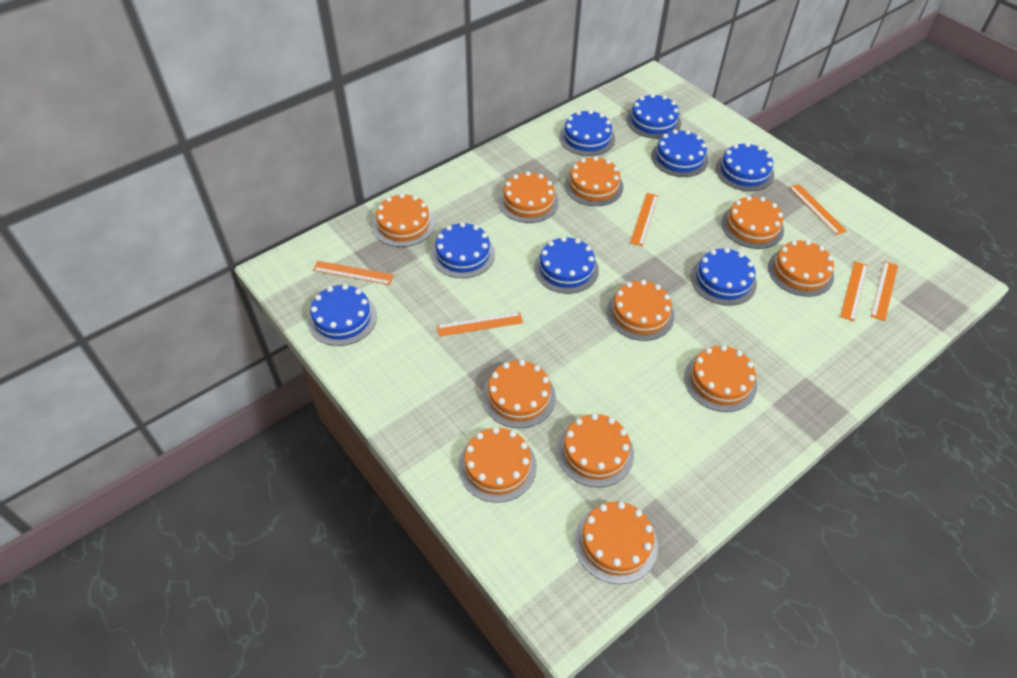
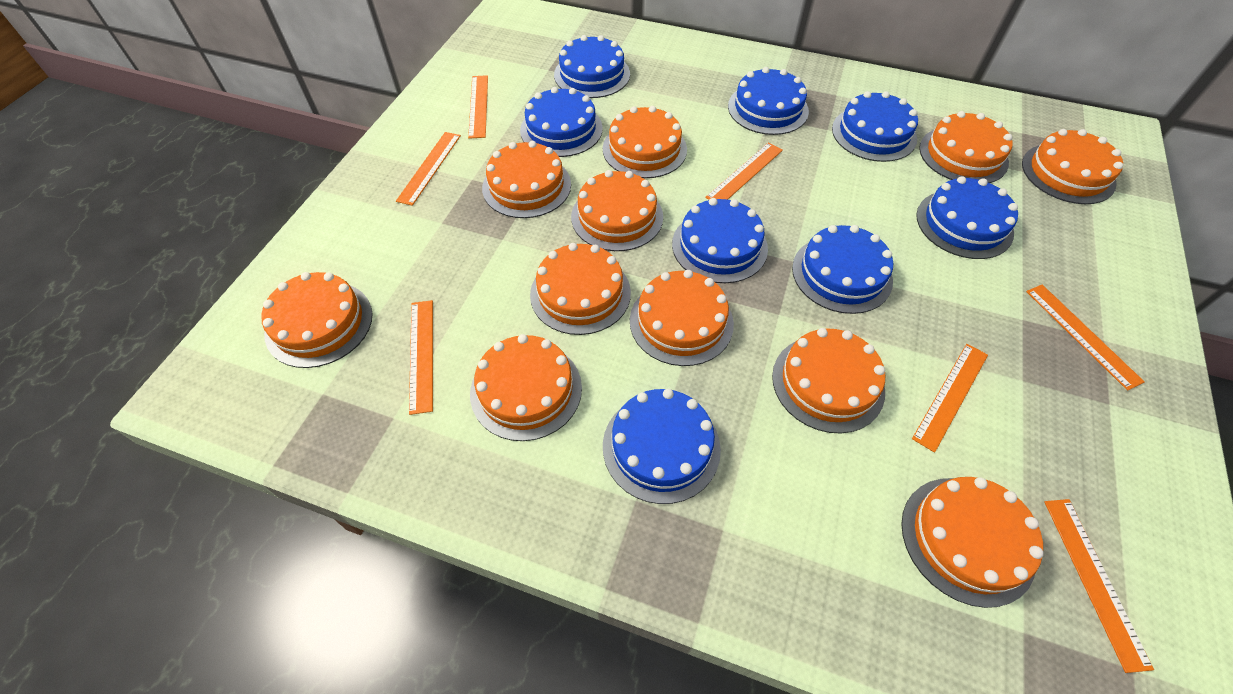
orange ruler: 6 -> 7

